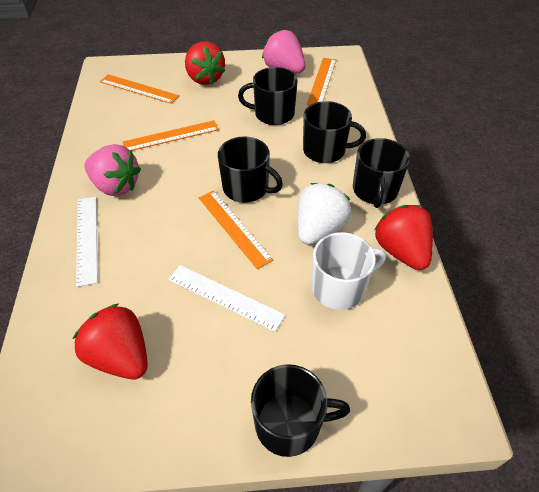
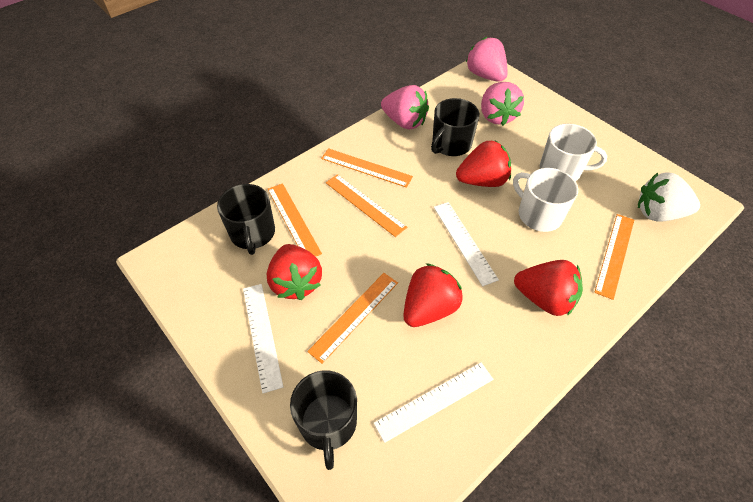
black mug: 5 -> 3
orange ruler: 4 -> 5
pink strawberry: 2 -> 3
red strawberry: 3 -> 4
white mug: 1 -> 2
white ruler: 2 -> 3

